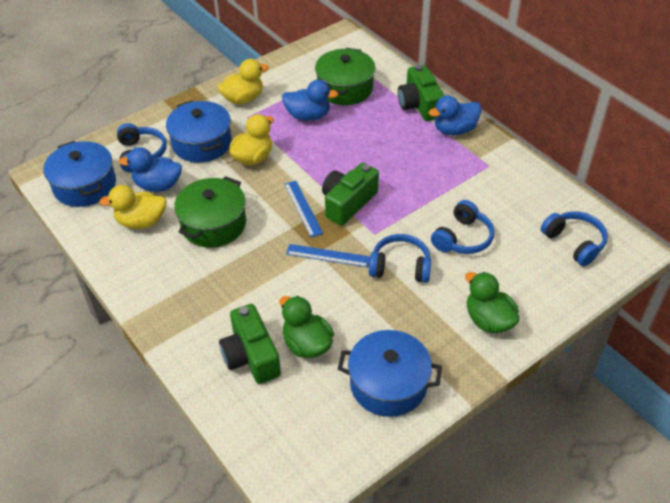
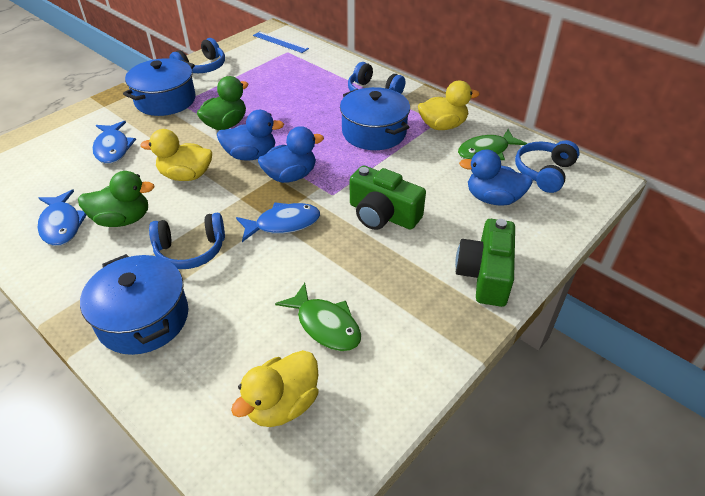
blue fish: 0 -> 3
blue ruler: 2 -> 1
green camera: 3 -> 2
green fish: 0 -> 2
green pot: 2 -> 0

